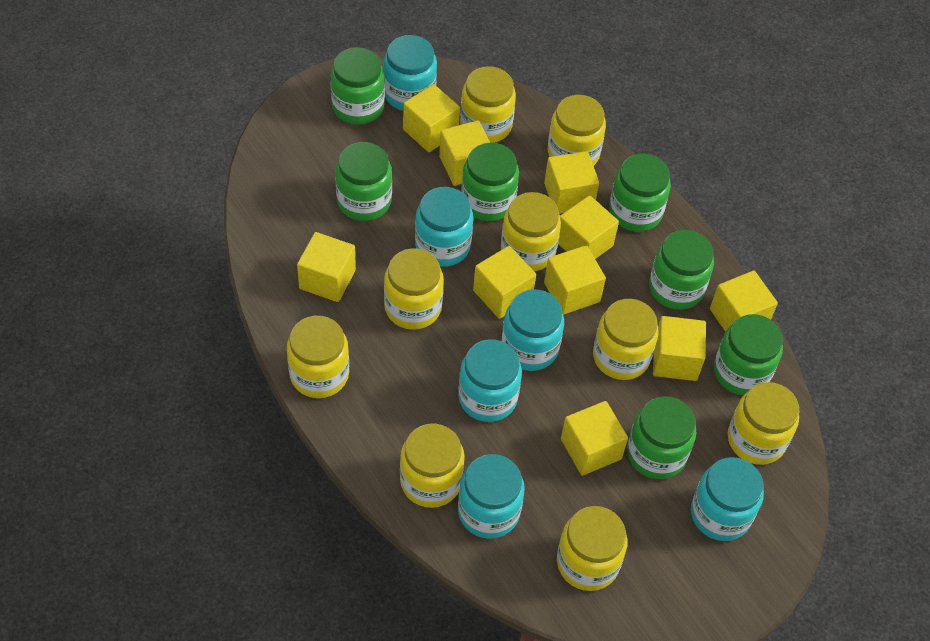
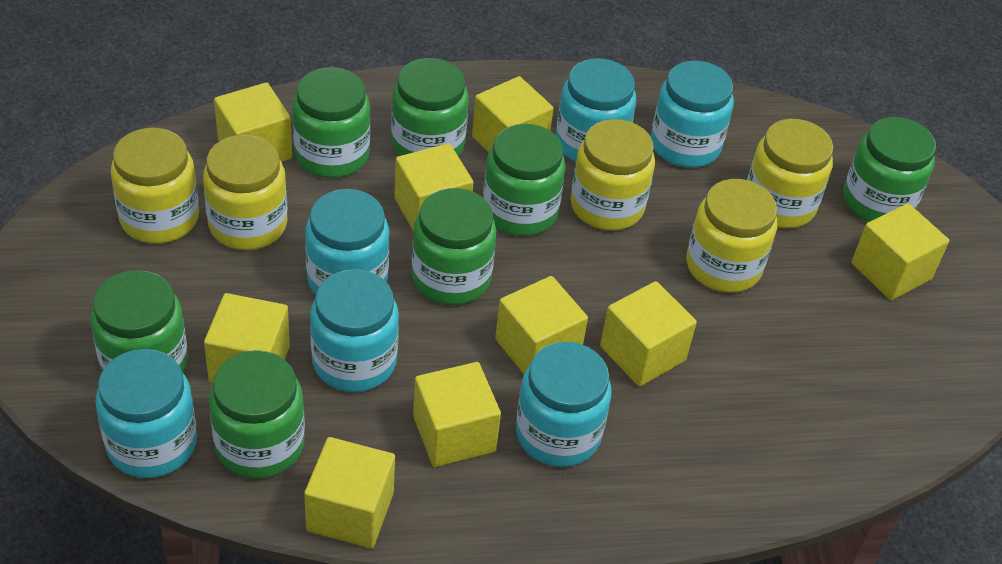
yellow cube: 10 -> 9
yellow jar: 9 -> 5

